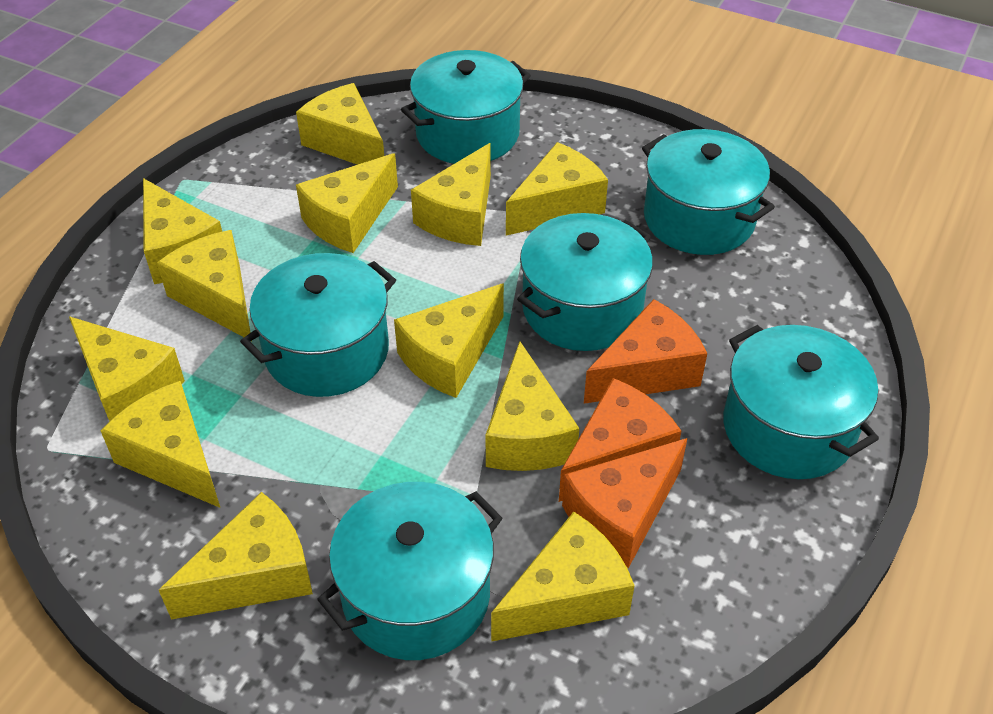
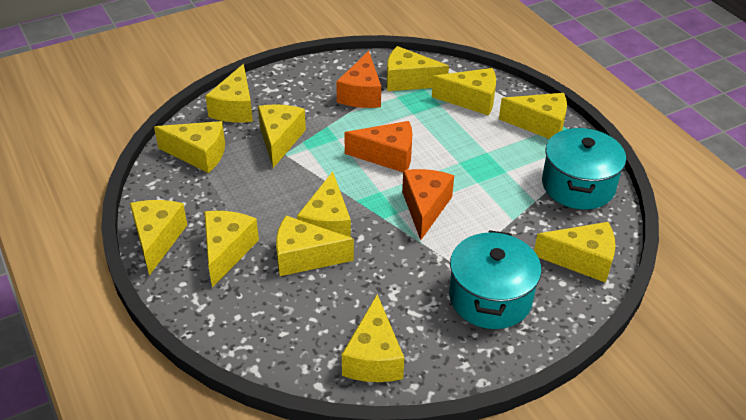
turquoise pot: 6 -> 2

